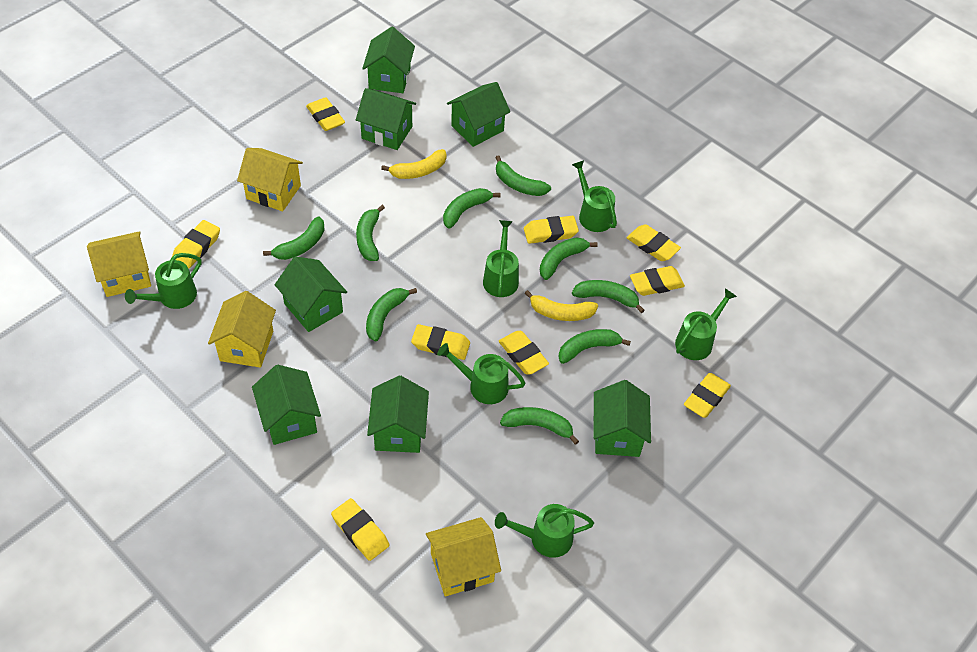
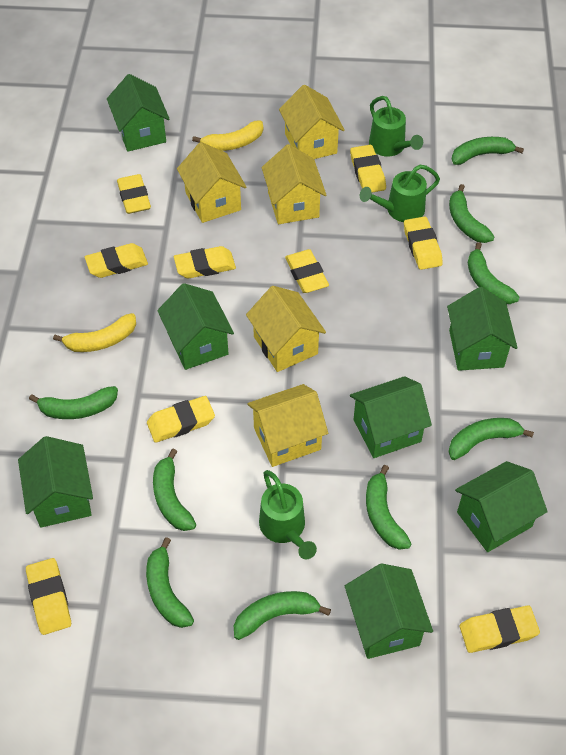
green watering can: 6 -> 3
yellow house: 4 -> 5

